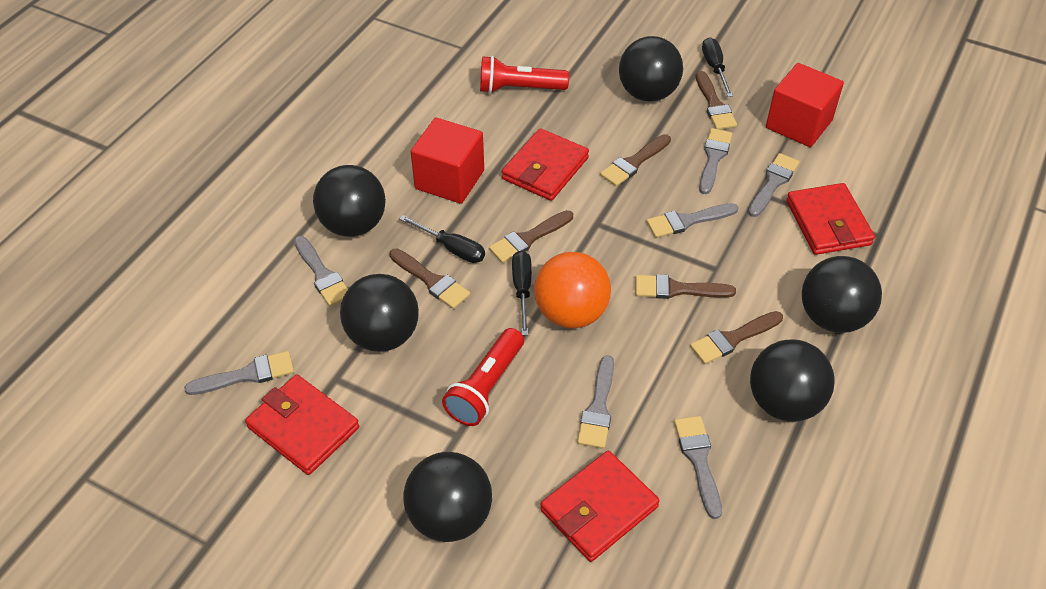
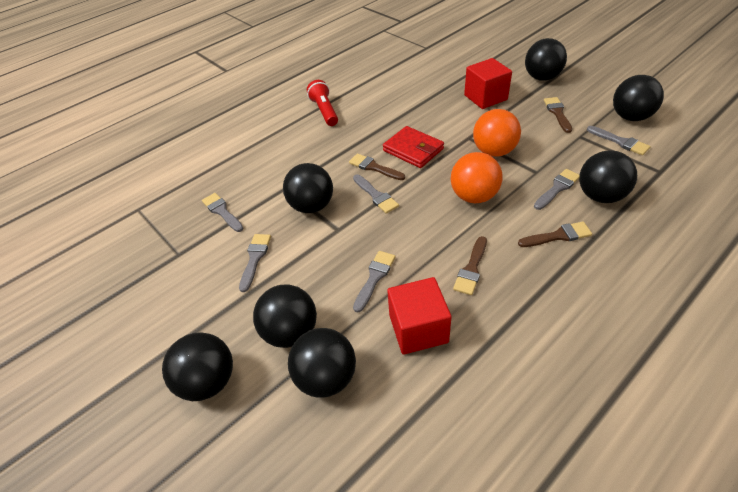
black ball: 6 -> 7
black screwdriver: 3 -> 0
brown brush: 6 -> 4
grey brush: 7 -> 6
orange ball: 1 -> 2
red flashlight: 2 -> 1
red wallet: 4 -> 1

